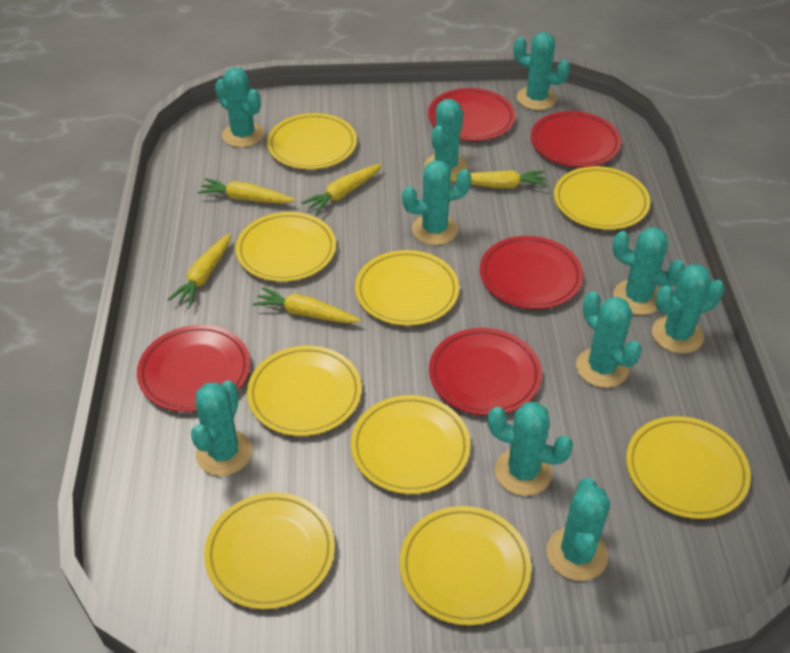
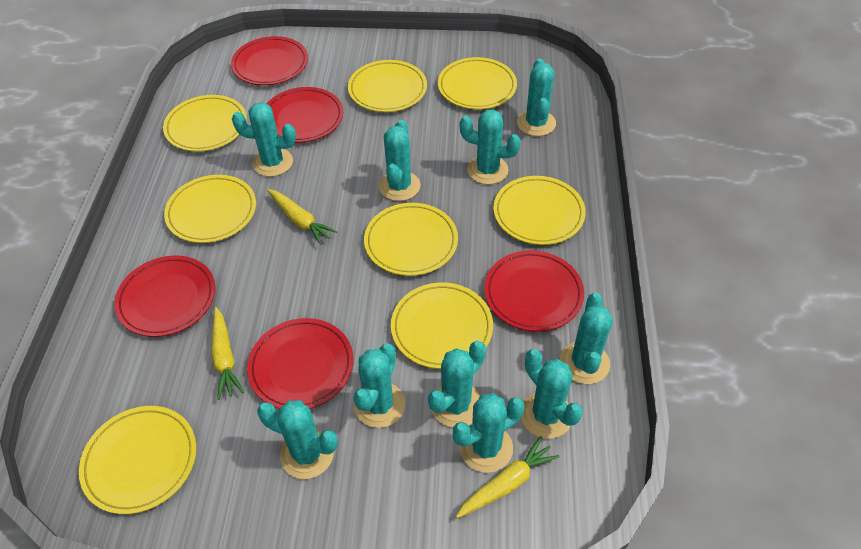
yellow carrot: 5 -> 3
yellow plate: 9 -> 8

